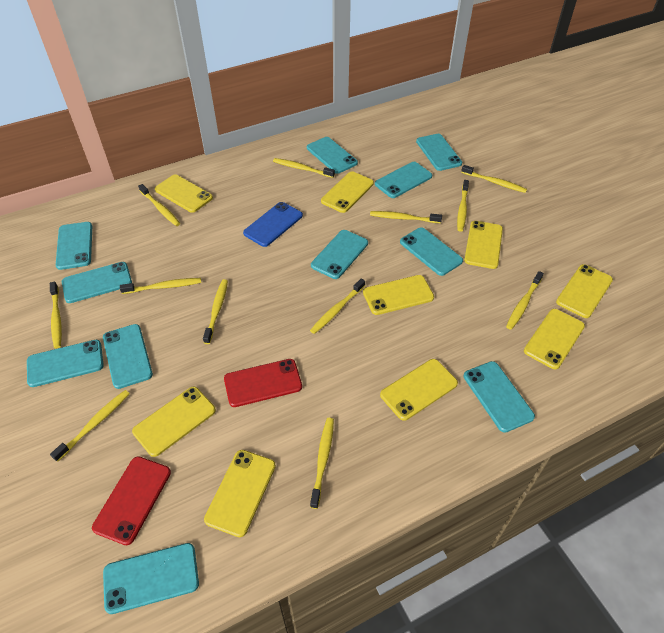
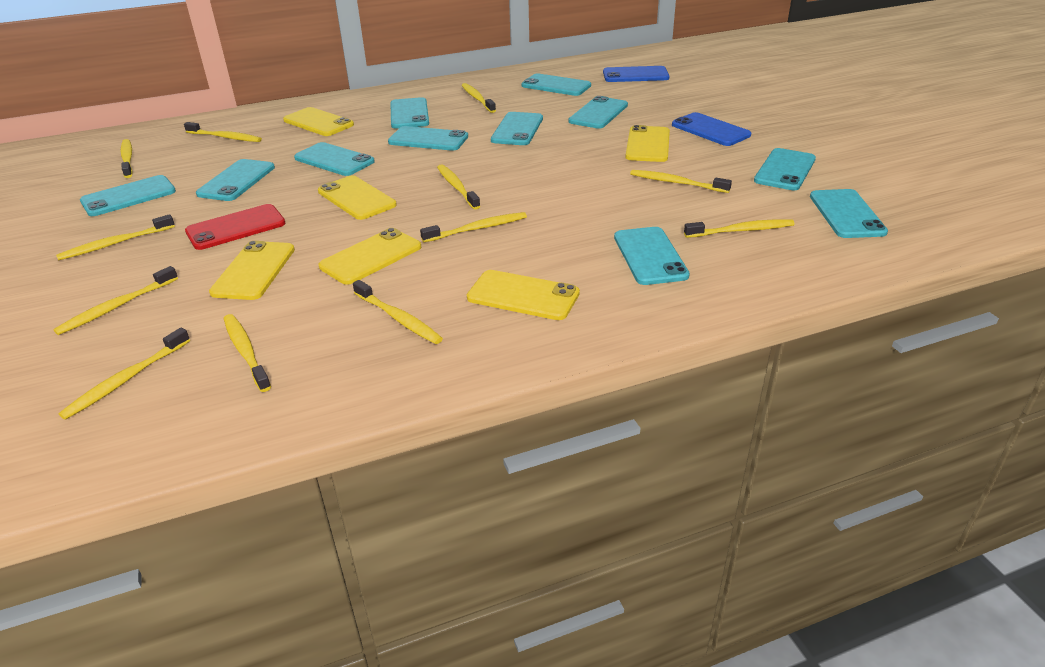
blue phone: 1 -> 2
red phone: 2 -> 1
yellow phone: 9 -> 6

